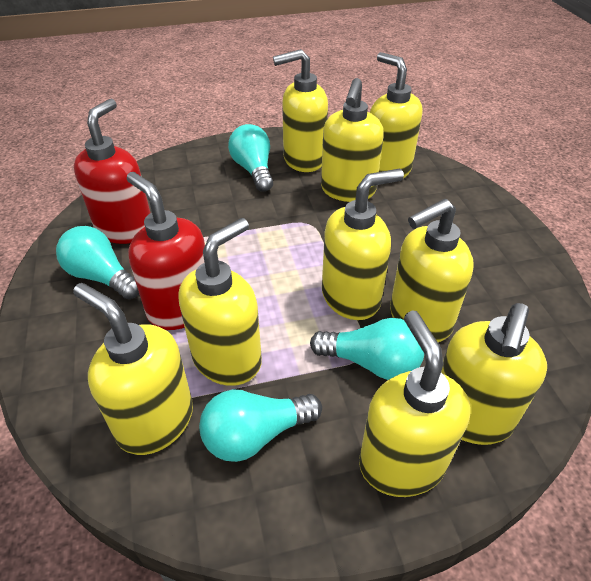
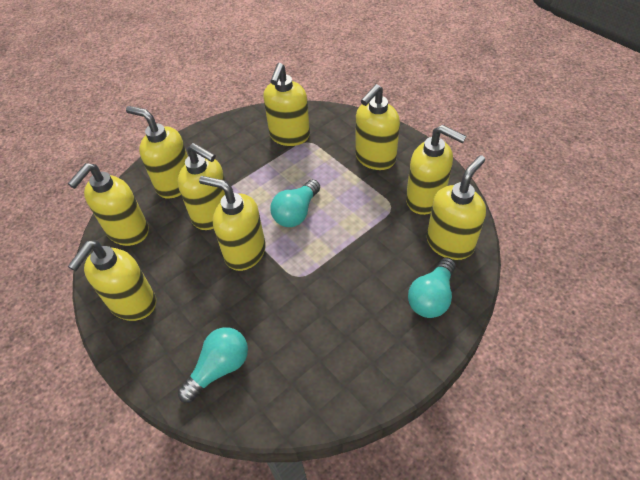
red soap dispenser: 2 -> 0
turquoise light bulb: 4 -> 3

